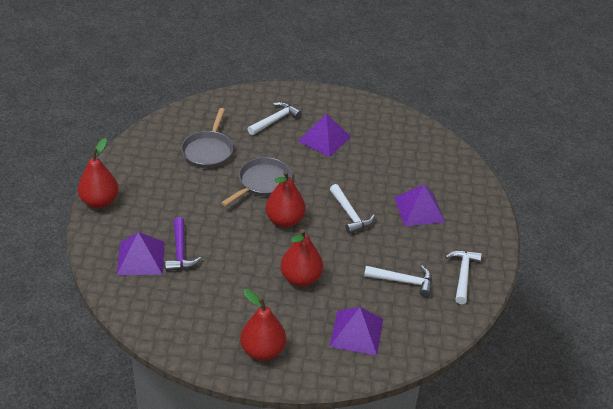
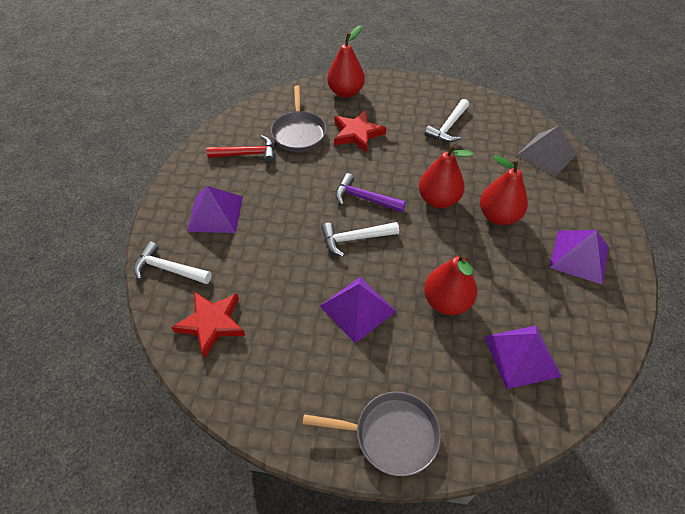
grey pyramid: 0 -> 1
red hammer: 0 -> 1
red star: 0 -> 2
white hammer: 4 -> 3

